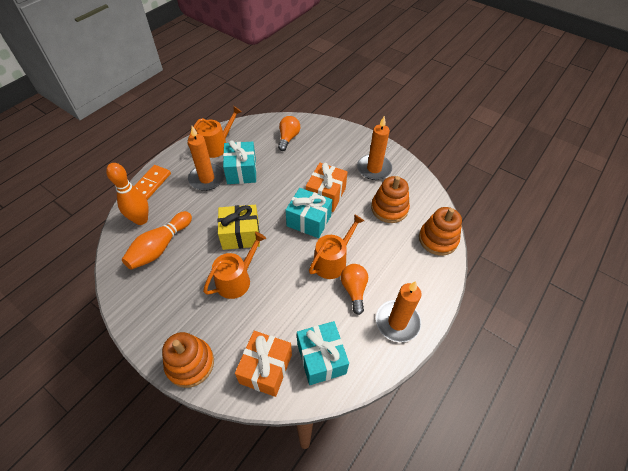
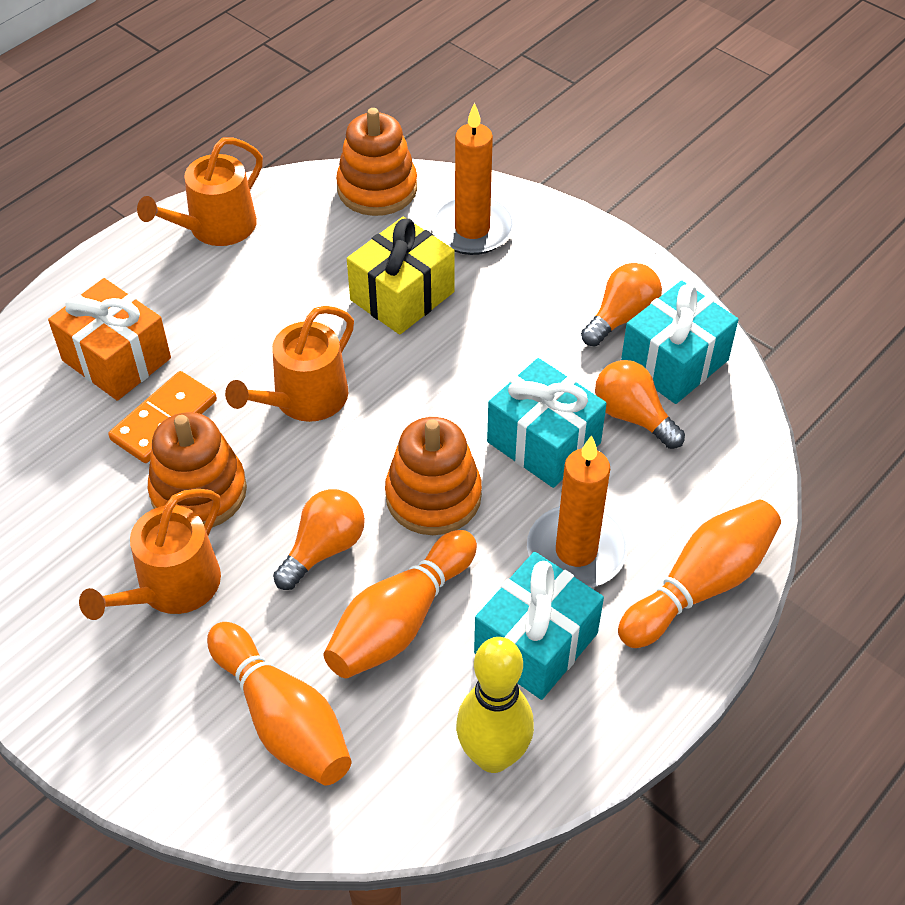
orange bowling pin: 2 -> 3
orange candle: 3 -> 2
orange gift: 2 -> 1
orange light bulb: 2 -> 3
yellow bowling pin: 0 -> 1

